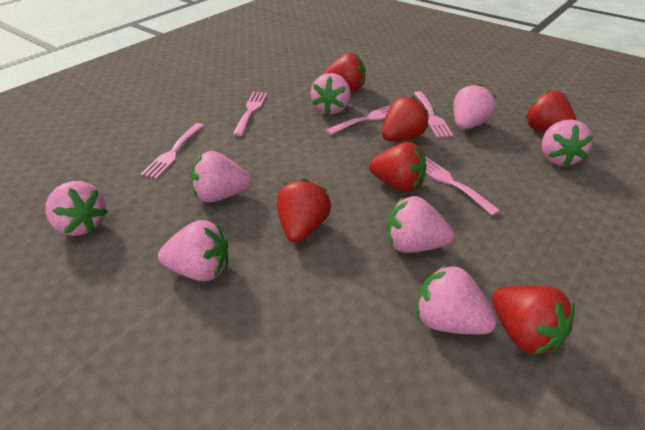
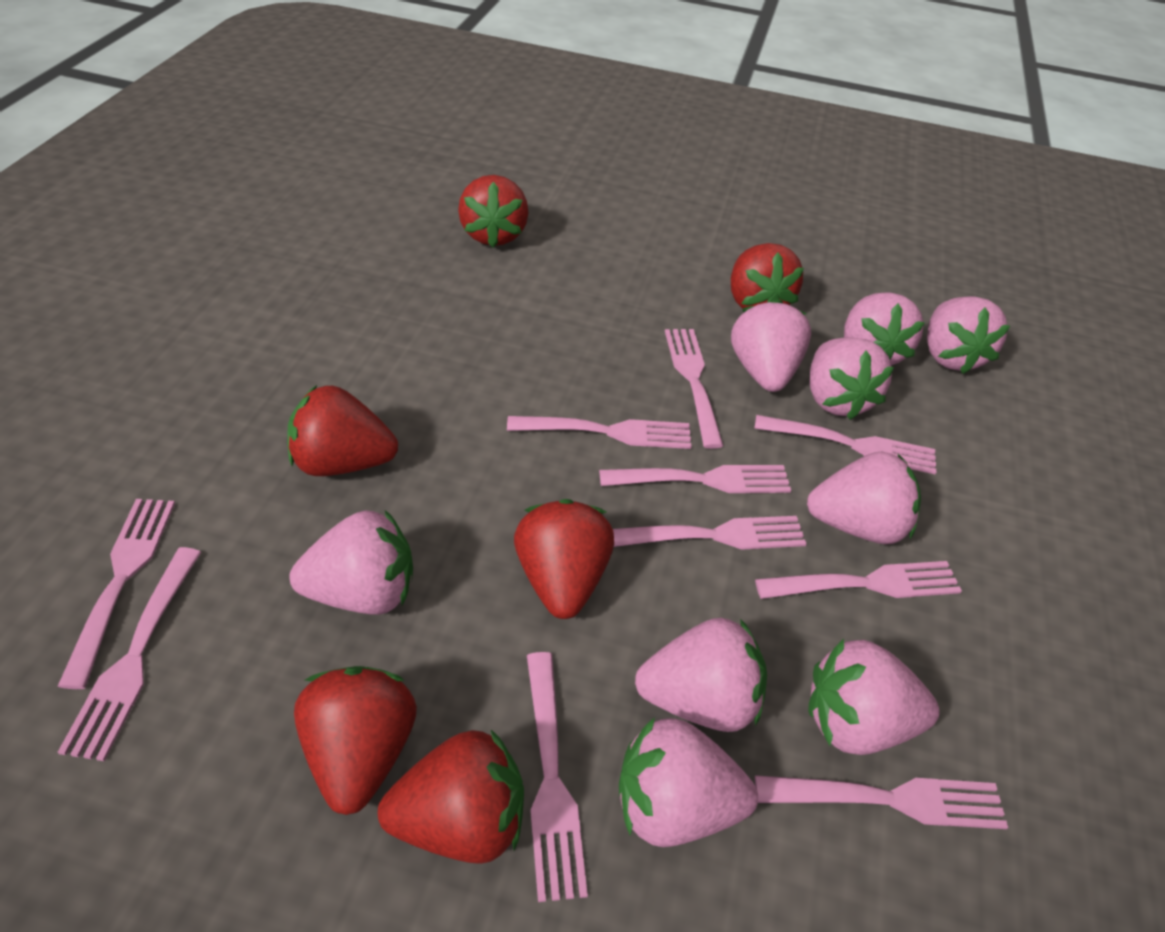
pink fork: 5 -> 10
pink strawberry: 8 -> 9

